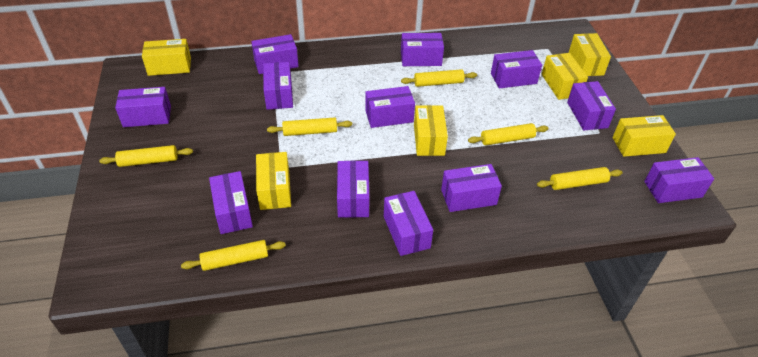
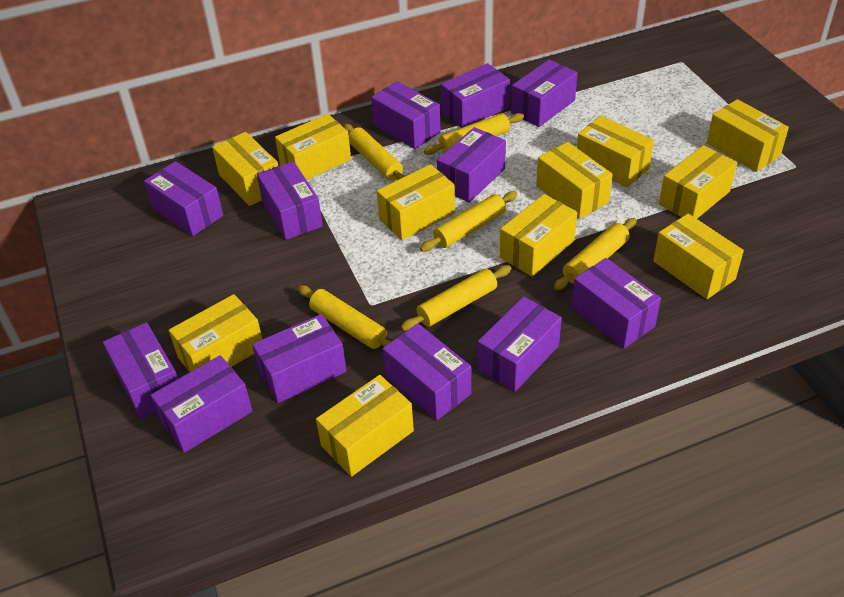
yellow box: 6 -> 11

